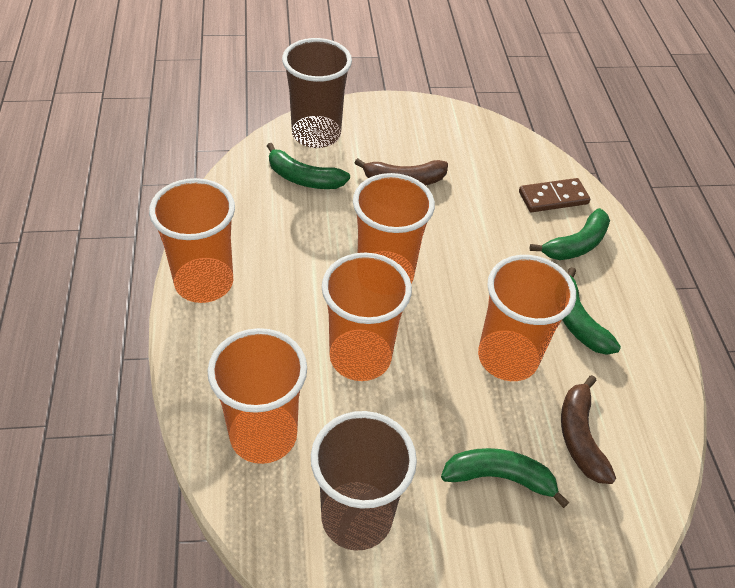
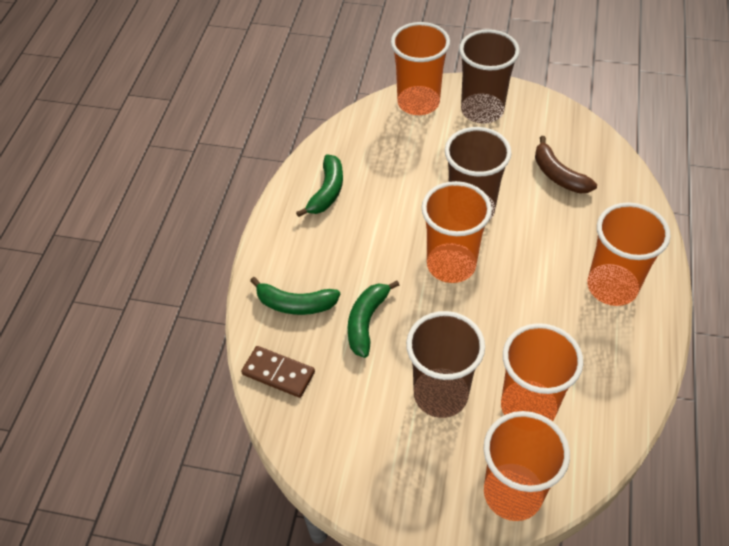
brown banana: 2 -> 1
brown cup: 2 -> 3
green banana: 4 -> 3

